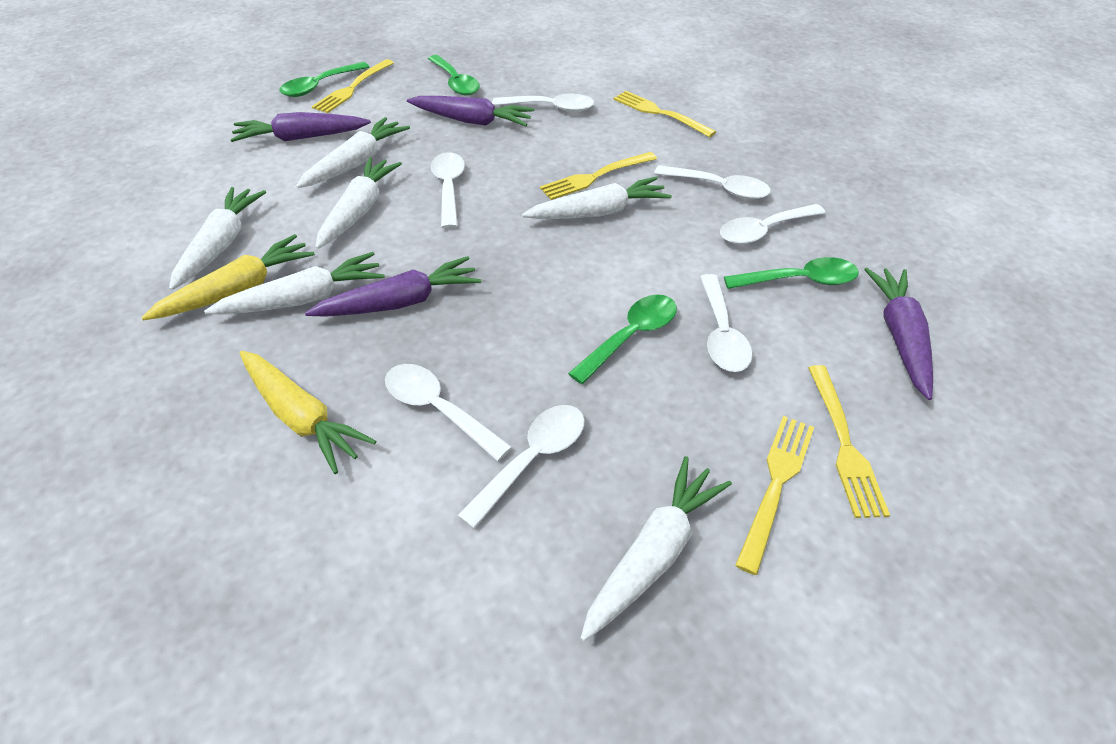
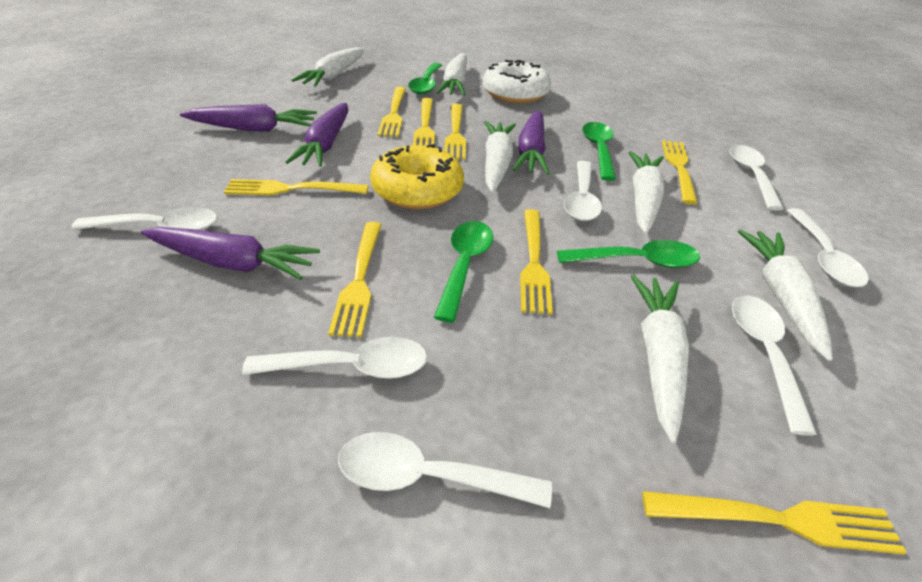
white donut: 0 -> 1
yellow carrot: 2 -> 0
yellow donut: 0 -> 1
yellow fork: 5 -> 8

